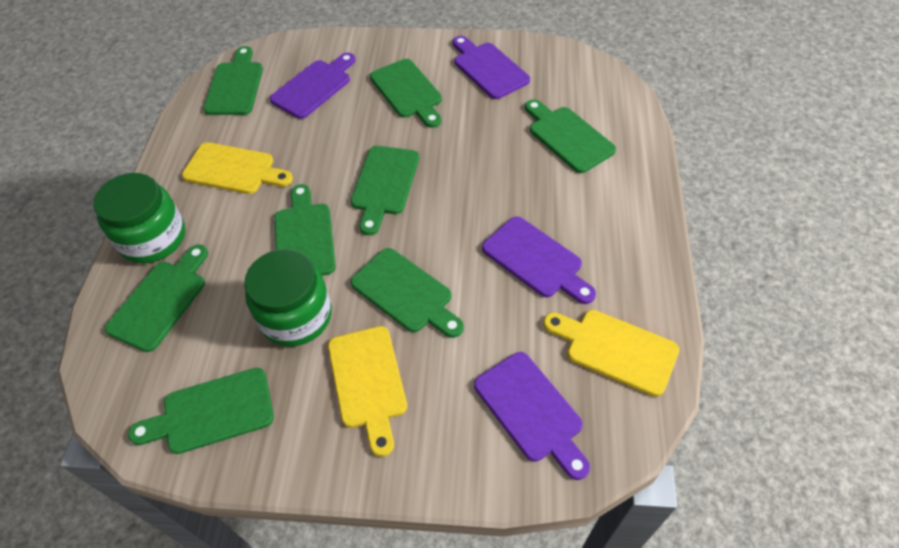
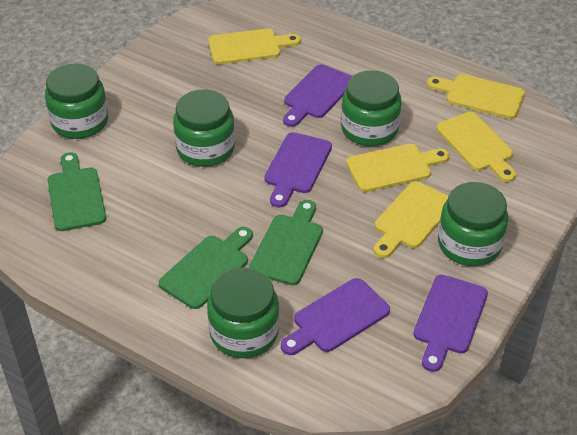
green cutting board: 8 -> 3
green jar: 2 -> 5
yellow cutting board: 3 -> 5

